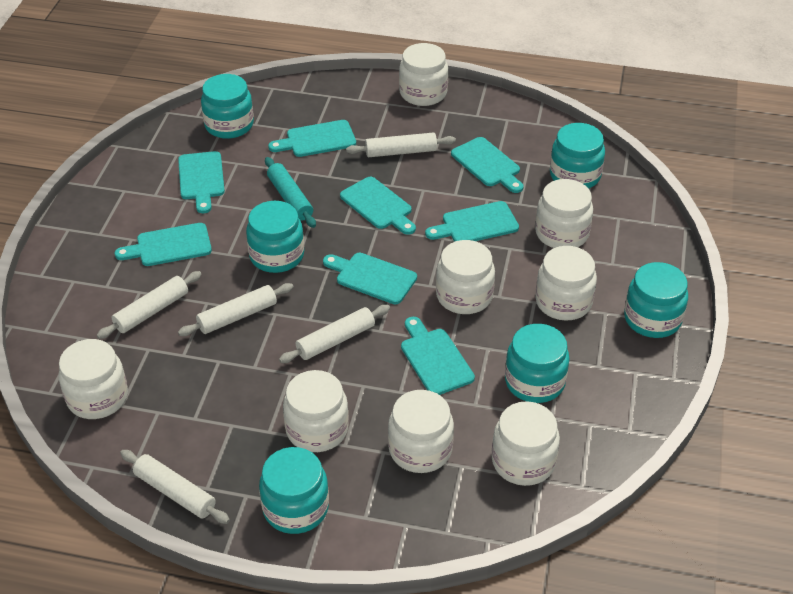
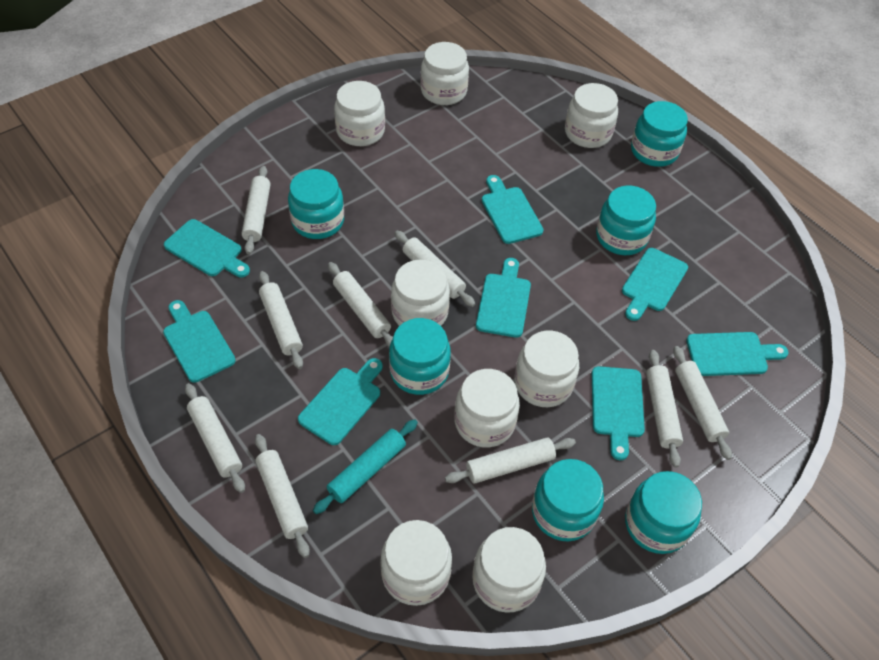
white rolling pin: 5 -> 9

